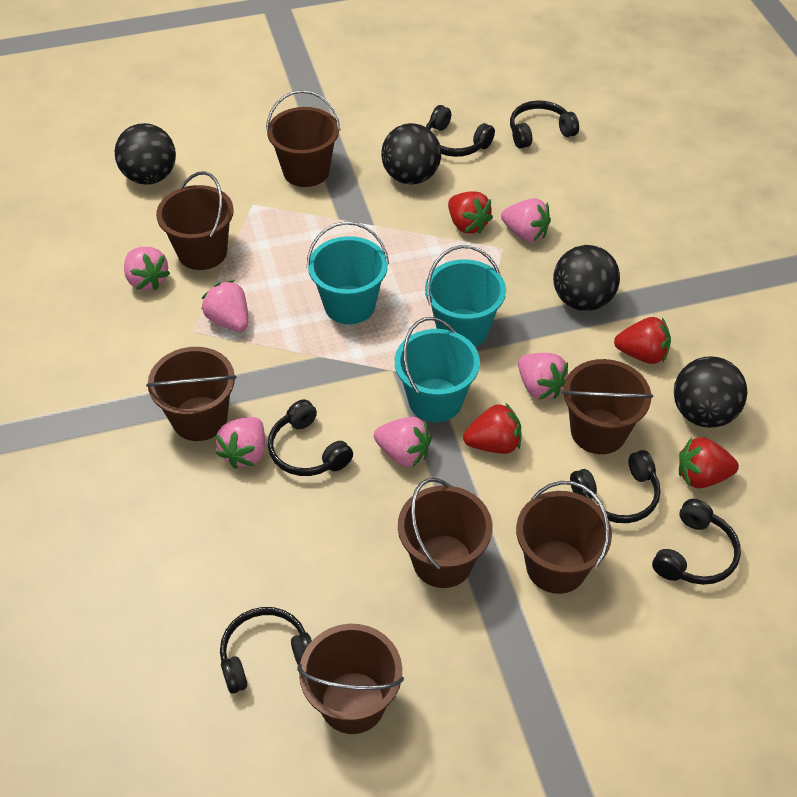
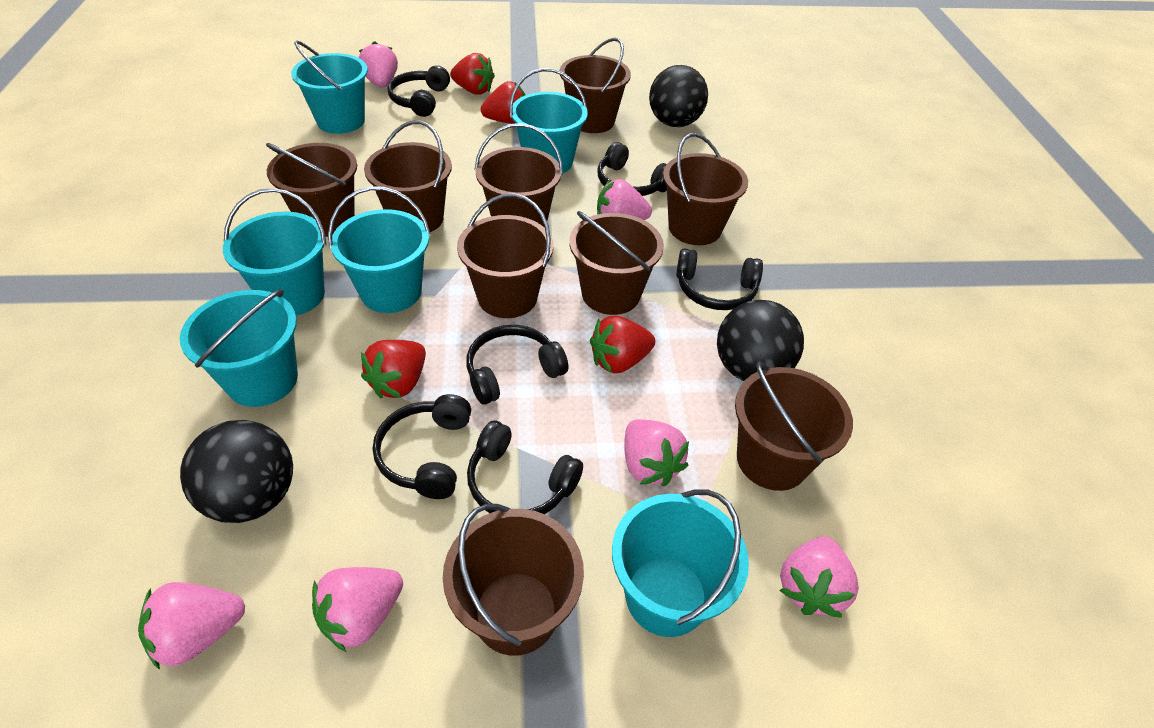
black ball: 4 -> 3
brown bucket: 7 -> 9
turquoise bucket: 3 -> 6

